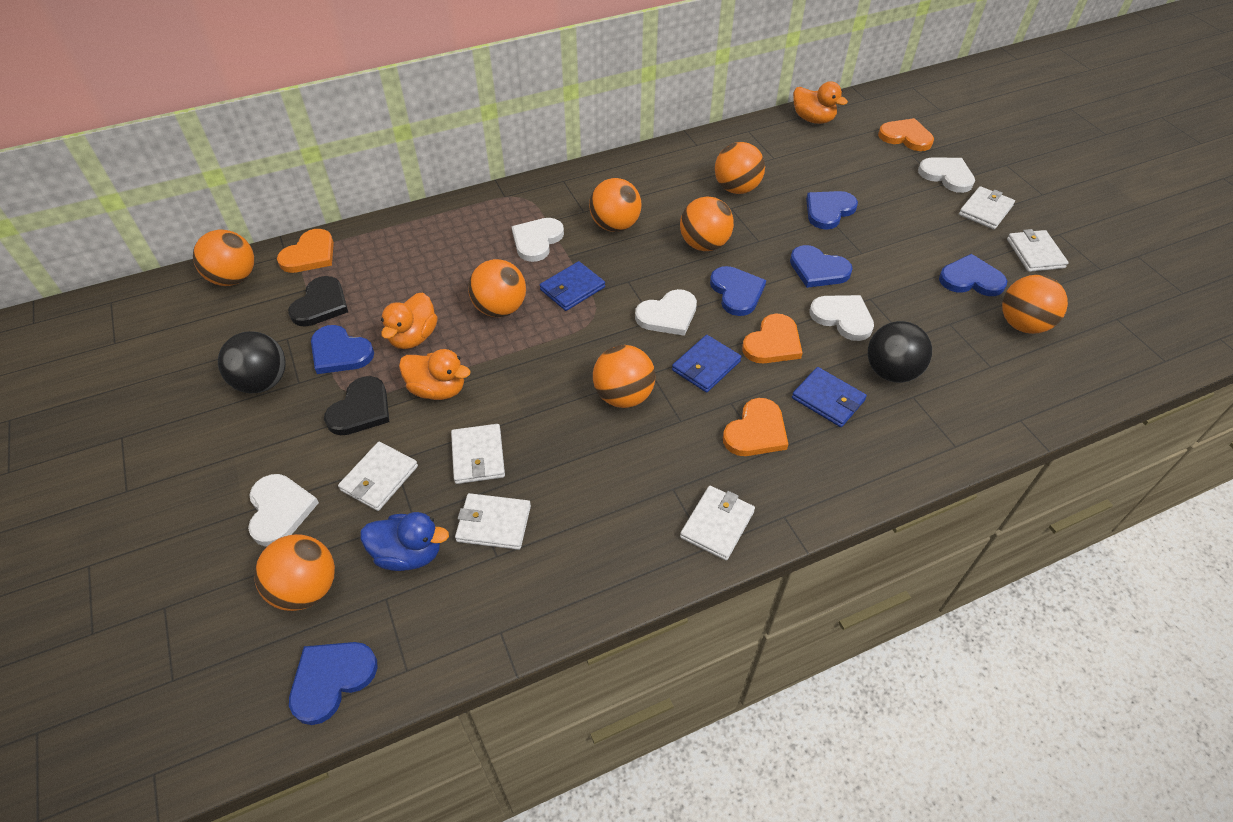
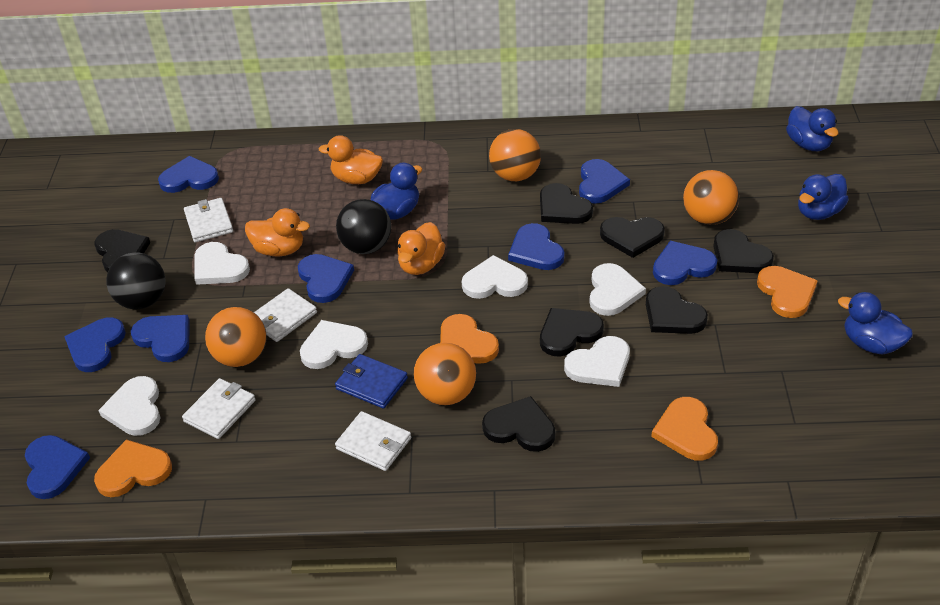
black heart: 2 -> 7
blue duck: 1 -> 4
blue heart: 6 -> 8
blue wallet: 3 -> 1
orange ball: 8 -> 4
white heart: 5 -> 6
white wallet: 6 -> 4

